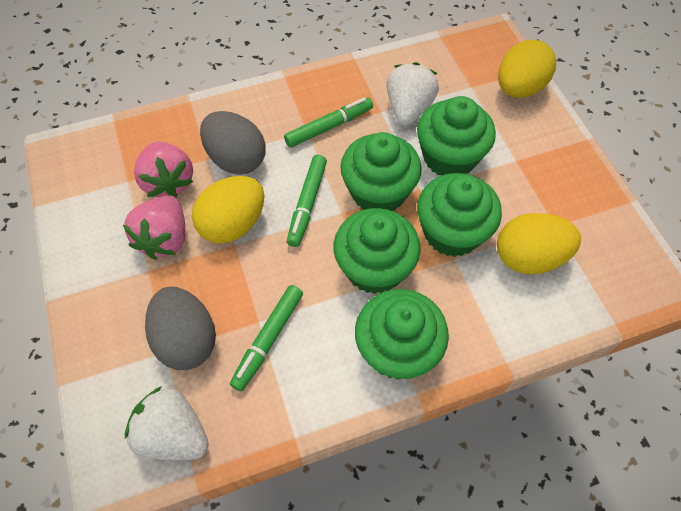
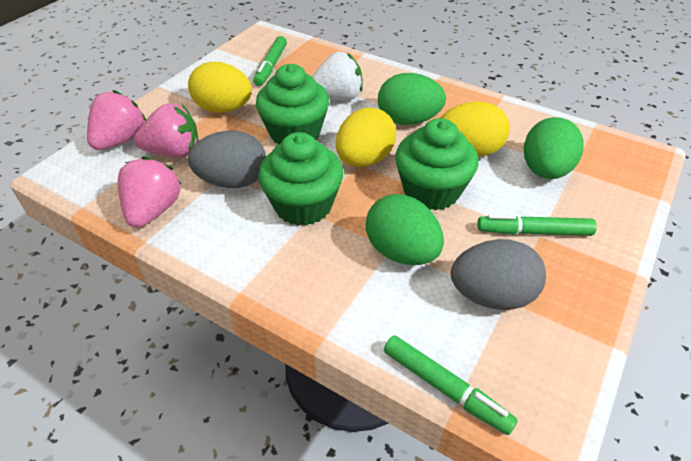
green cupcake: 5 -> 3
green egg: 0 -> 3
pink strawberry: 2 -> 3
white strawberry: 2 -> 1

